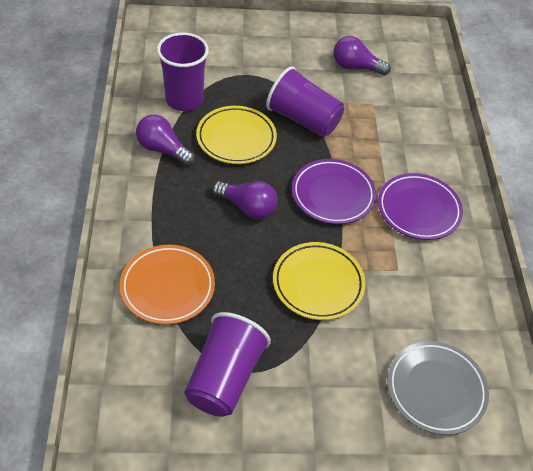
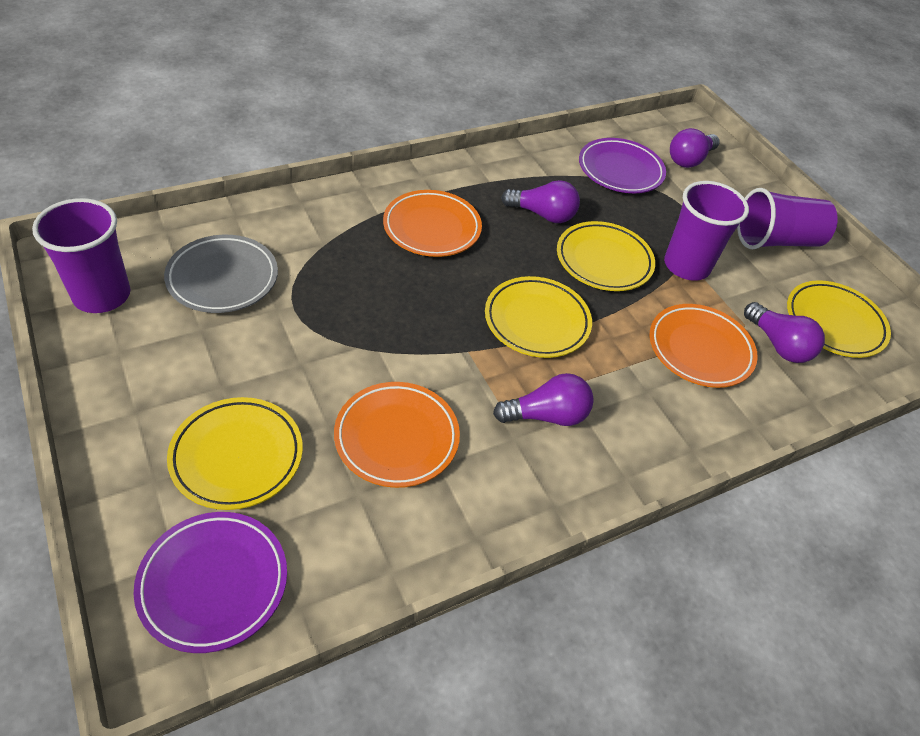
orange plate: 1 -> 3
purple light bulb: 3 -> 4
yellow plate: 2 -> 4

